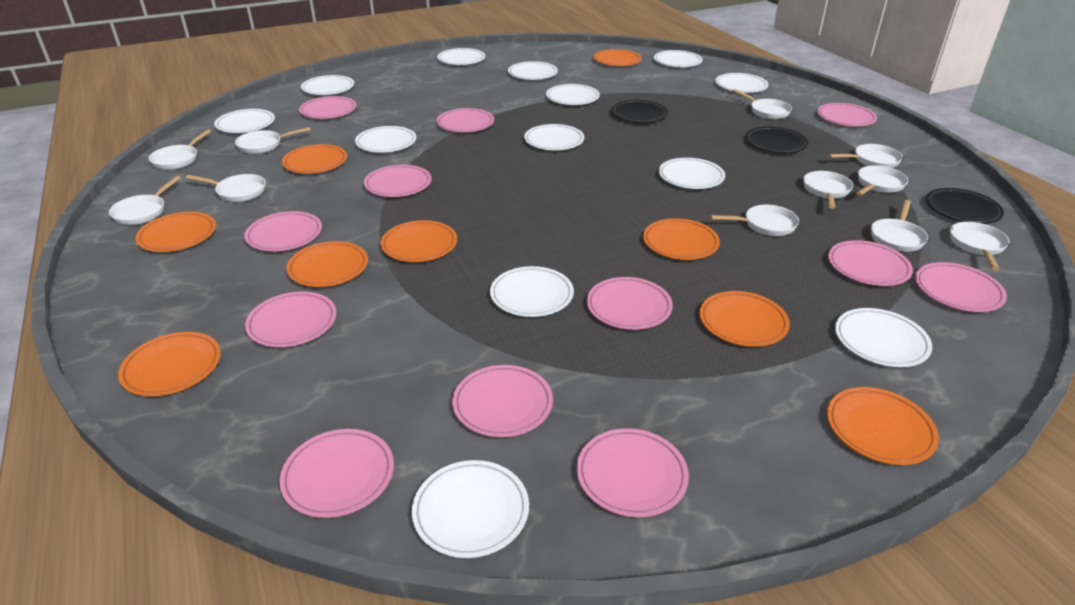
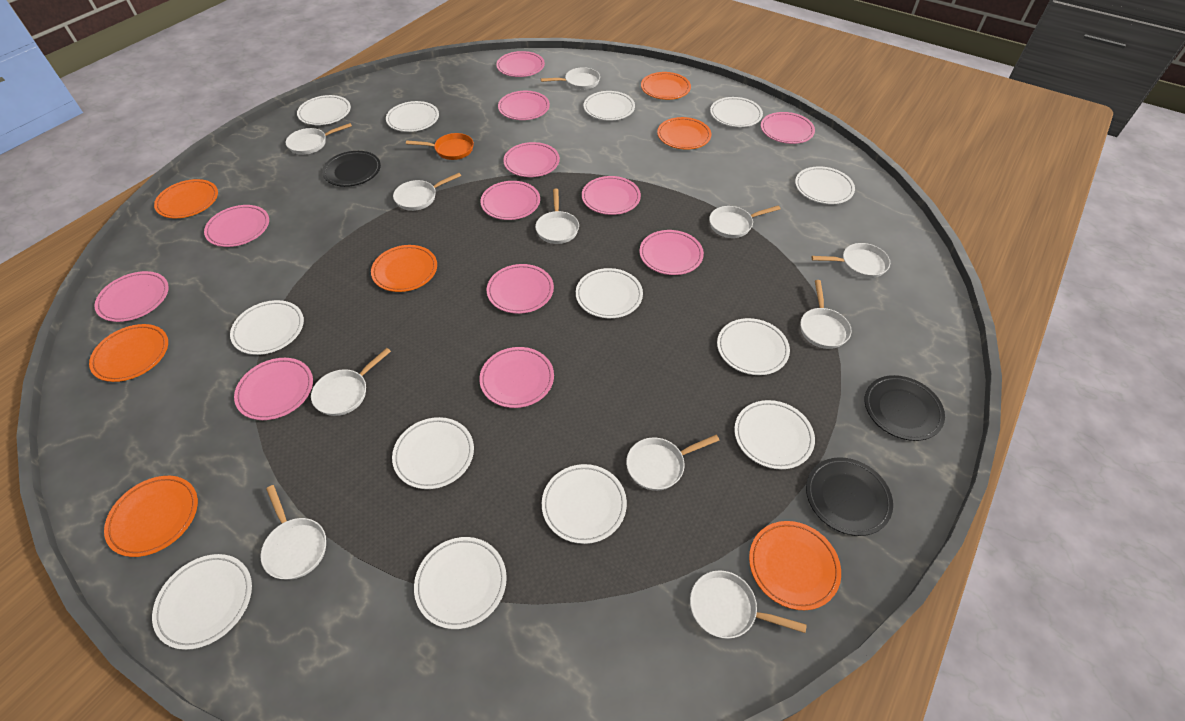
orange pan: 0 -> 1
orange plate: 9 -> 7

